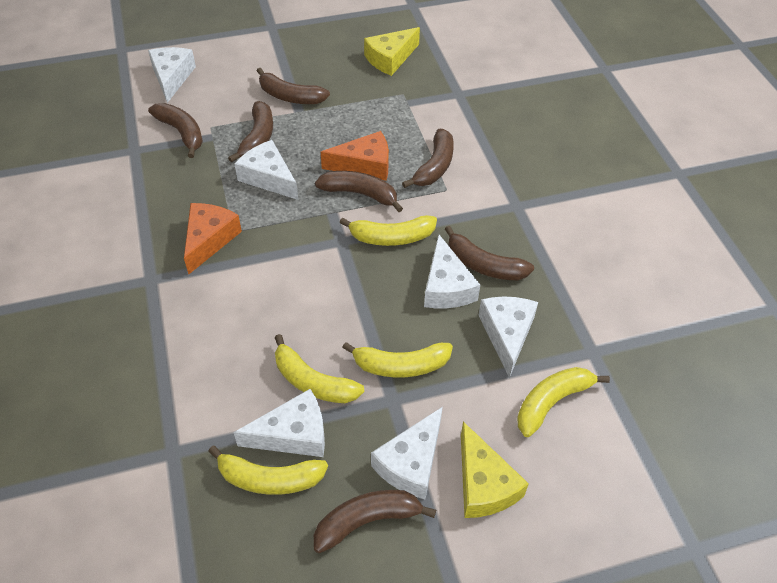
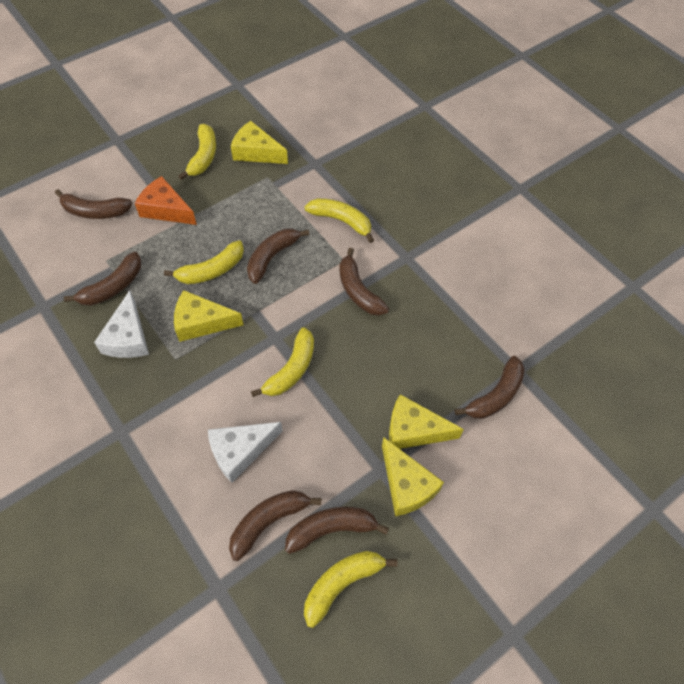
orange cheese: 2 -> 1
white cheese: 6 -> 2
yellow cheese: 2 -> 4

